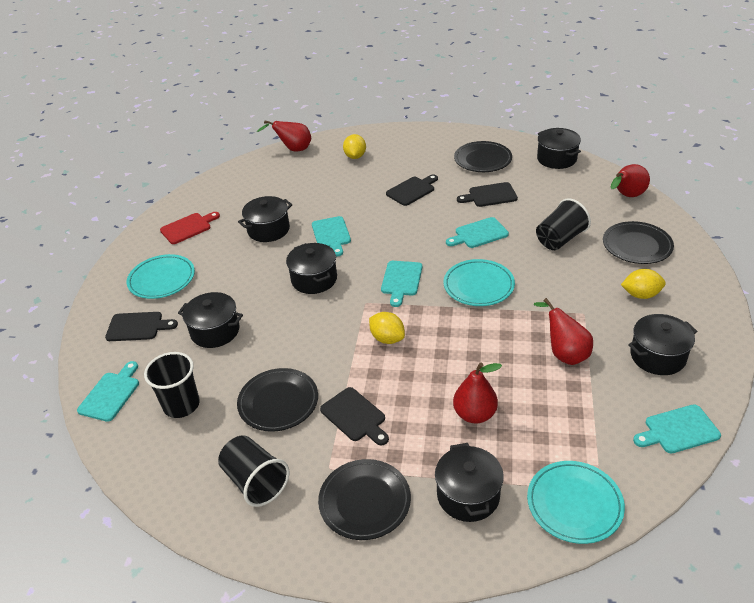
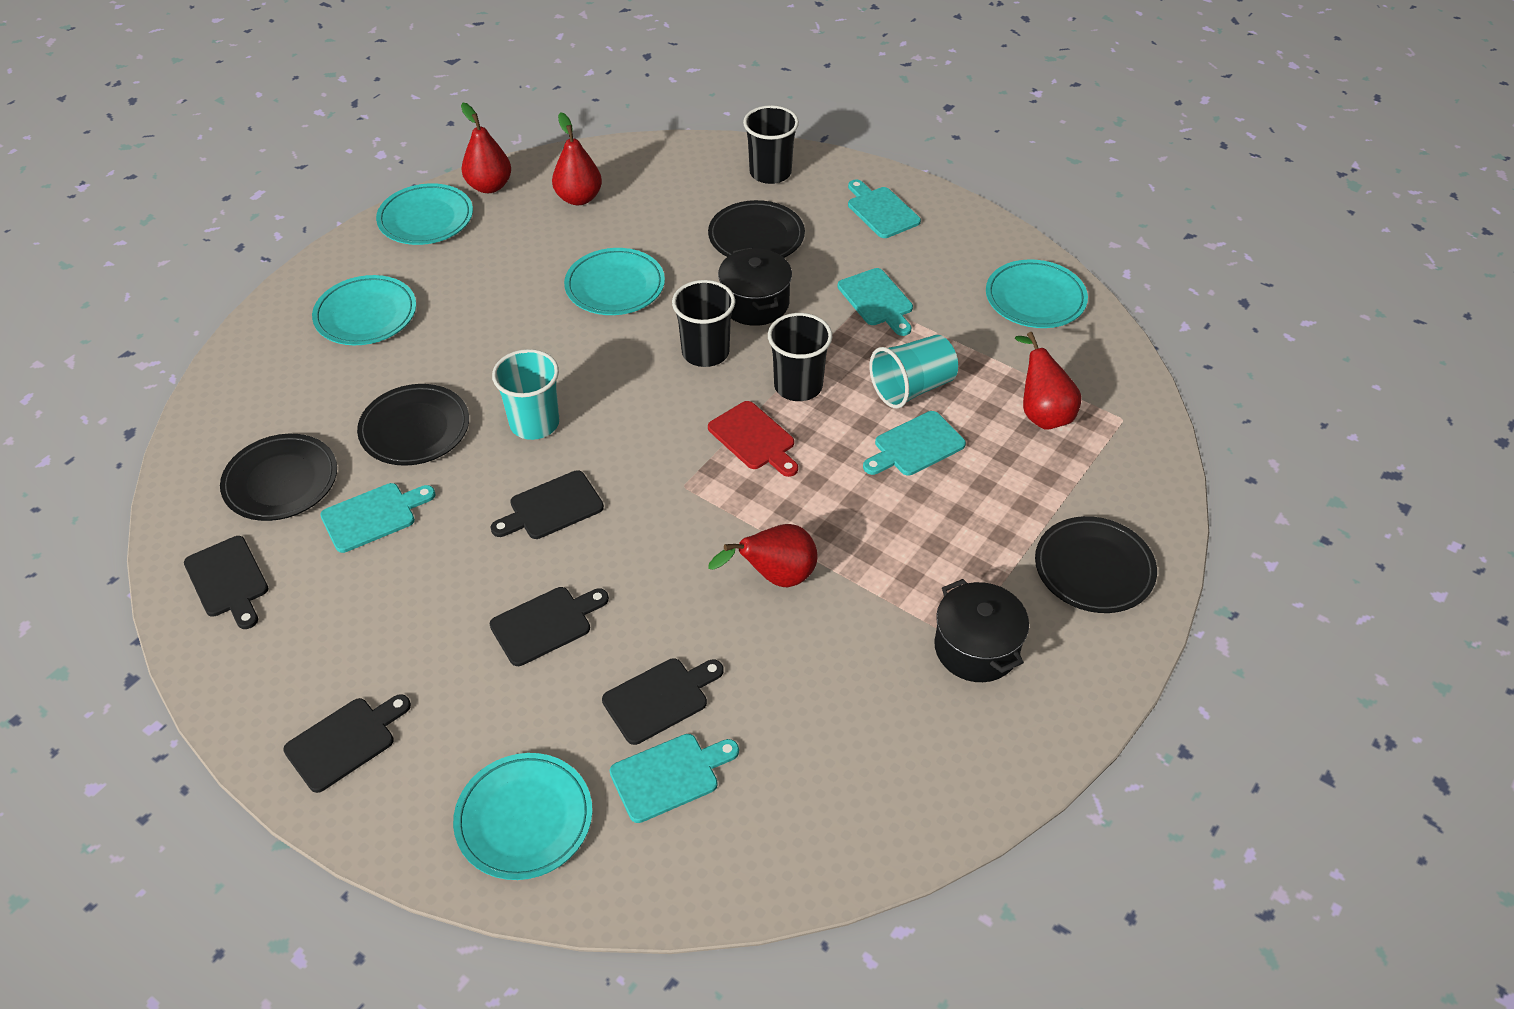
black cutting board: 4 -> 5
black pot: 6 -> 2
turquoise cup: 0 -> 2
turquoise plate: 3 -> 5
yellow lemon: 3 -> 0

